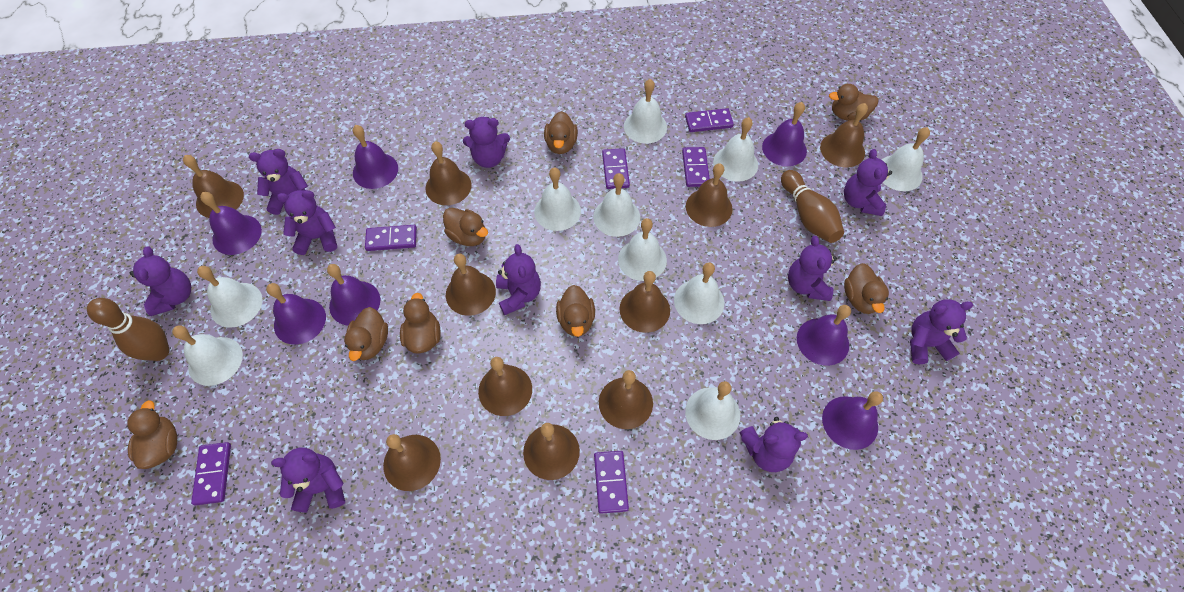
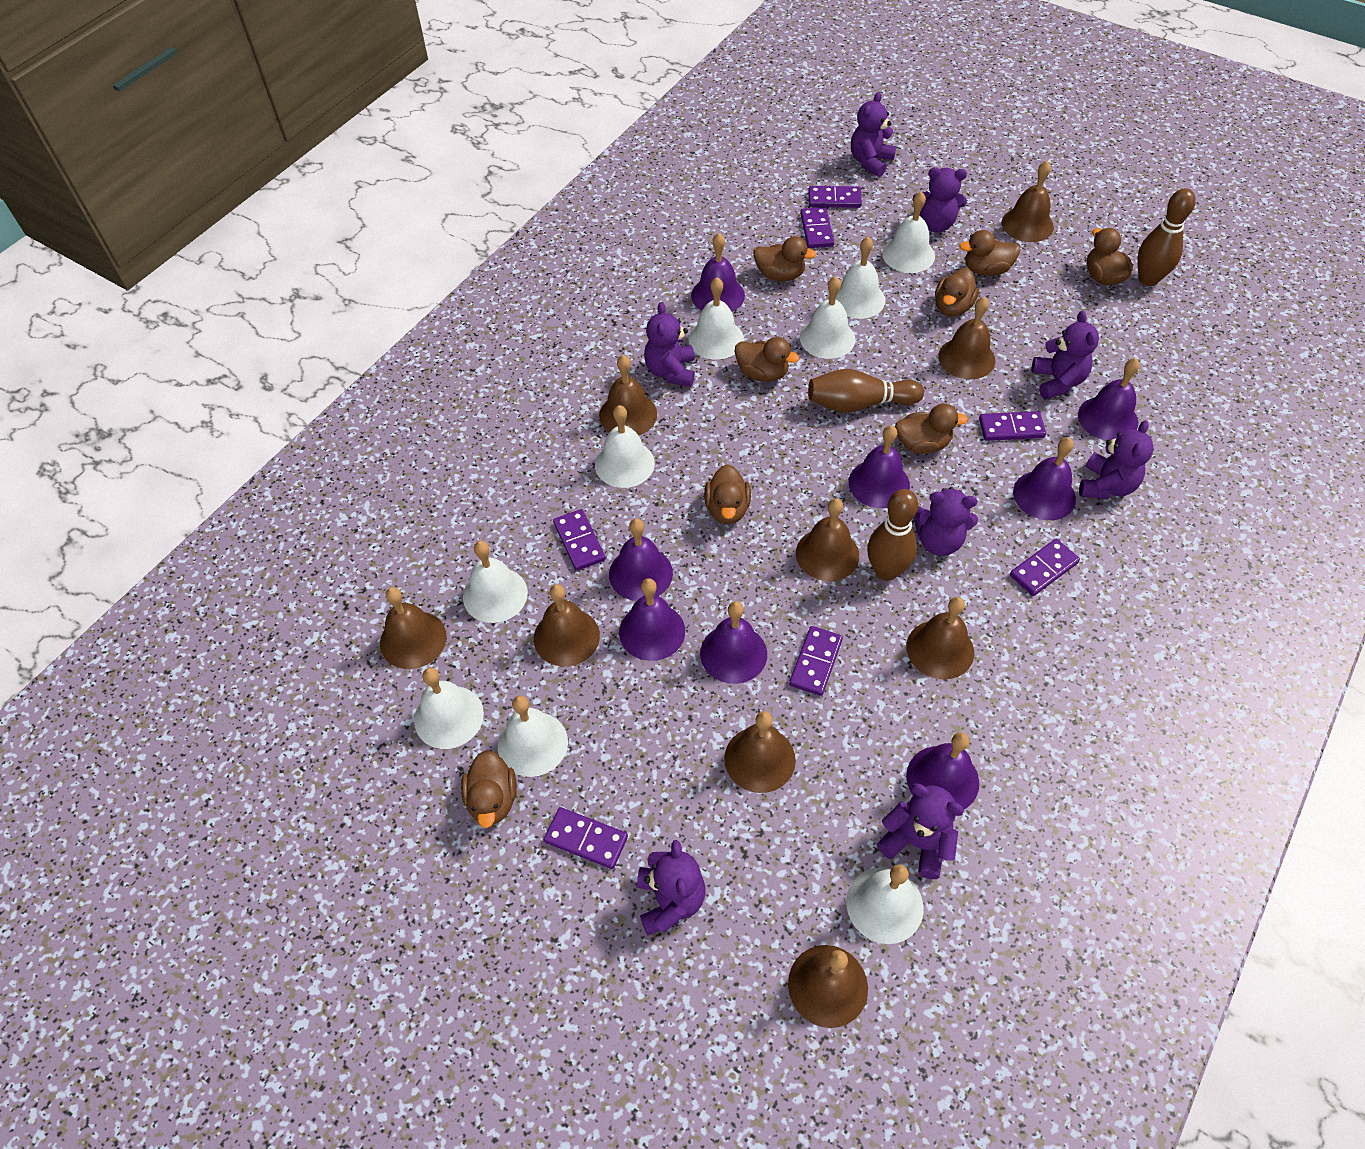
brown bell: 10 -> 9
brown bowling pin: 2 -> 3
purple bell: 7 -> 8
purple domino: 6 -> 7
purple teddy bear: 10 -> 8
white bell: 10 -> 9

